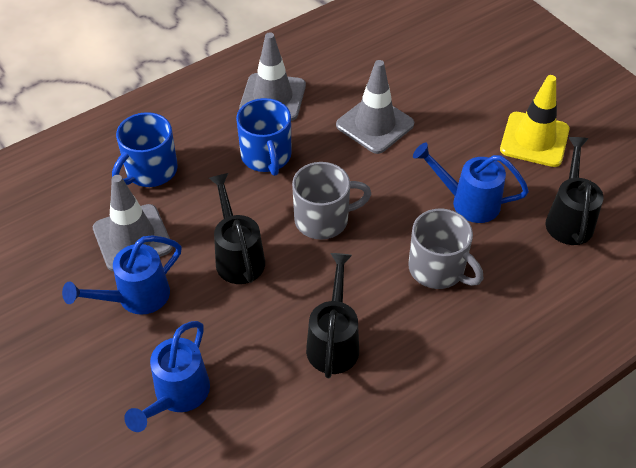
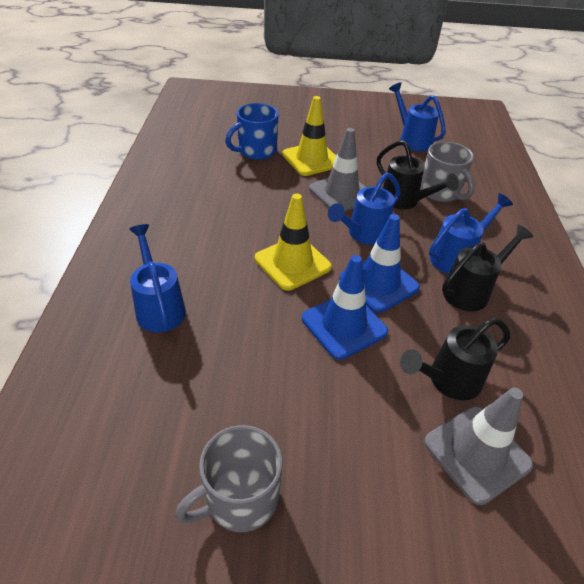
blue mug: 2 -> 1
blue traffic cone: 0 -> 2
blue watering can: 3 -> 4
grey traffic cone: 3 -> 2
yellow traffic cone: 1 -> 2

